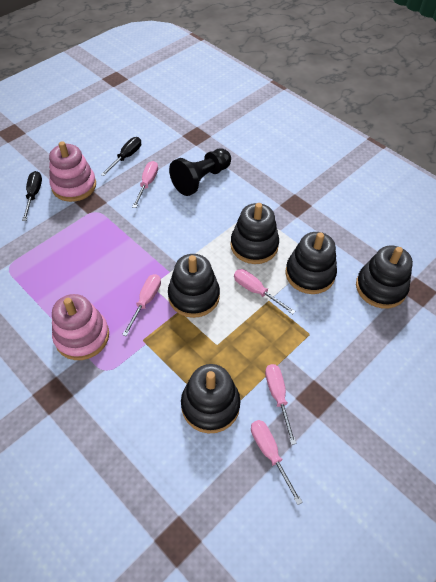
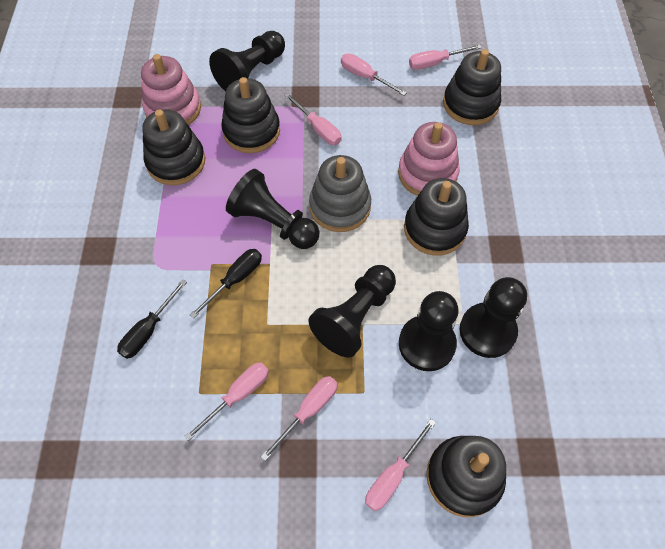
black pawn: 1 -> 5
grey stacking toy: 0 -> 1
pink screwdriver: 5 -> 6

